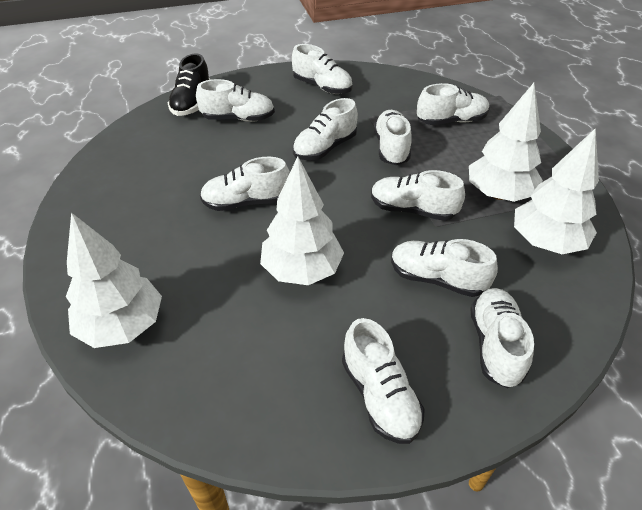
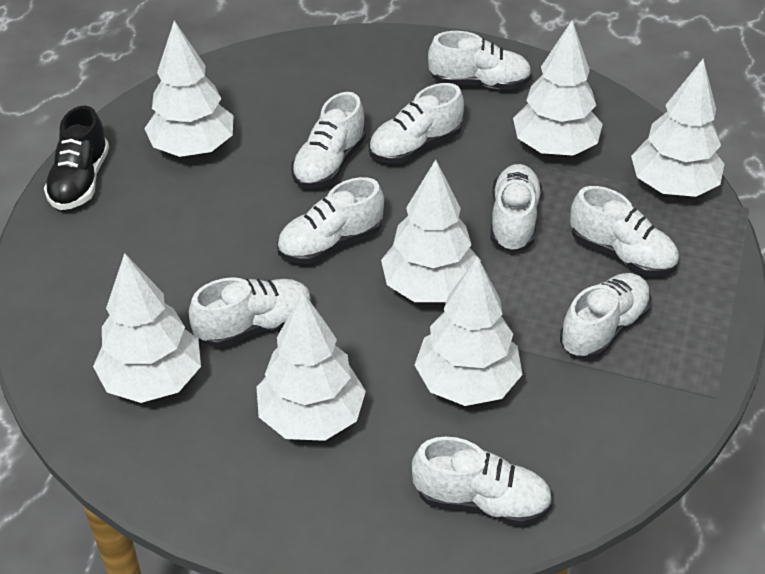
white shoe: 10 -> 9
white tree: 4 -> 7

